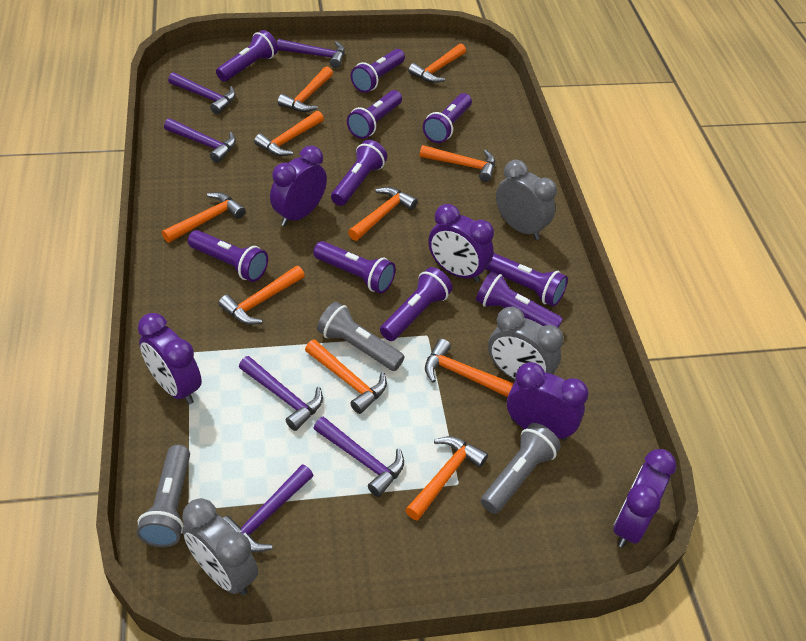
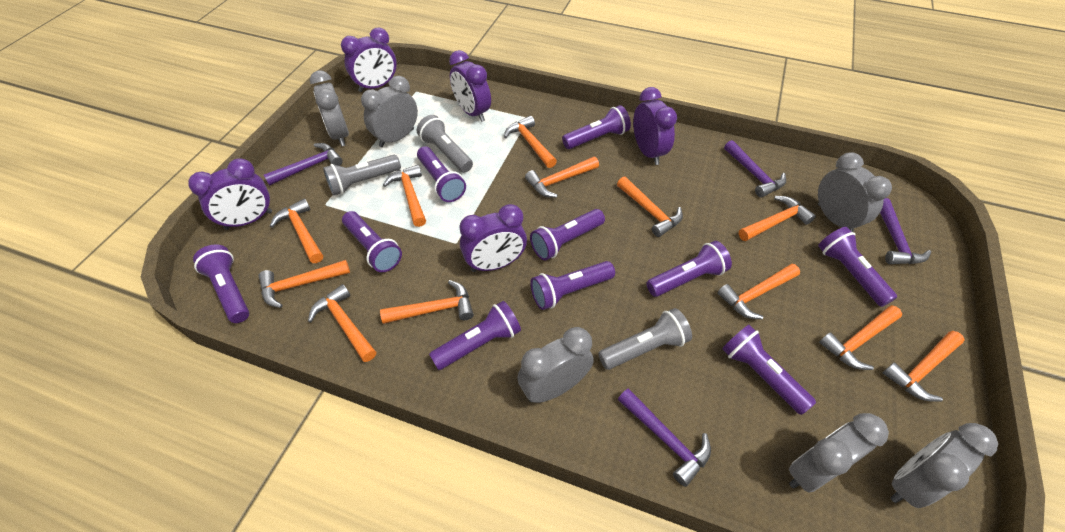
grey clock: 3 -> 6
orange hammer: 10 -> 12
purple hammer: 6 -> 4

